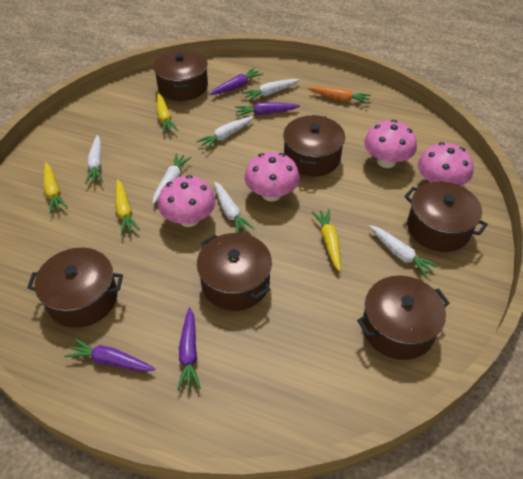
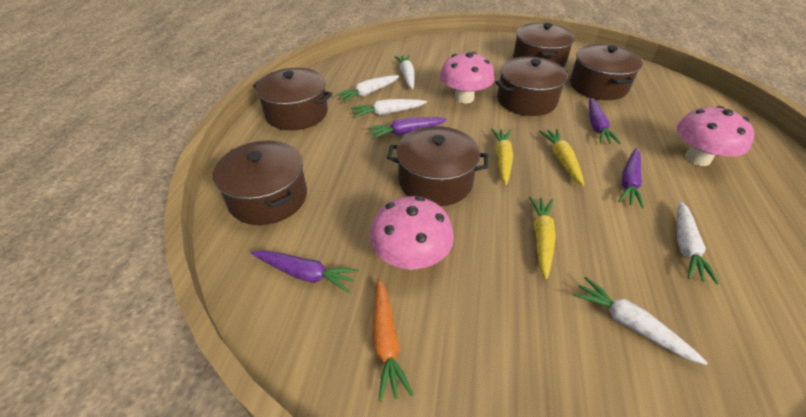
pink mushroom: 4 -> 3
white carrot: 6 -> 5
yellow carrot: 4 -> 3

